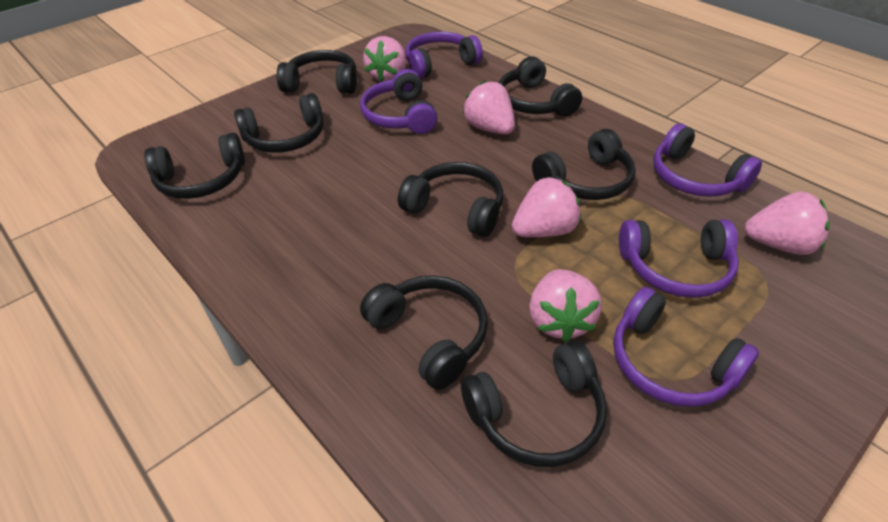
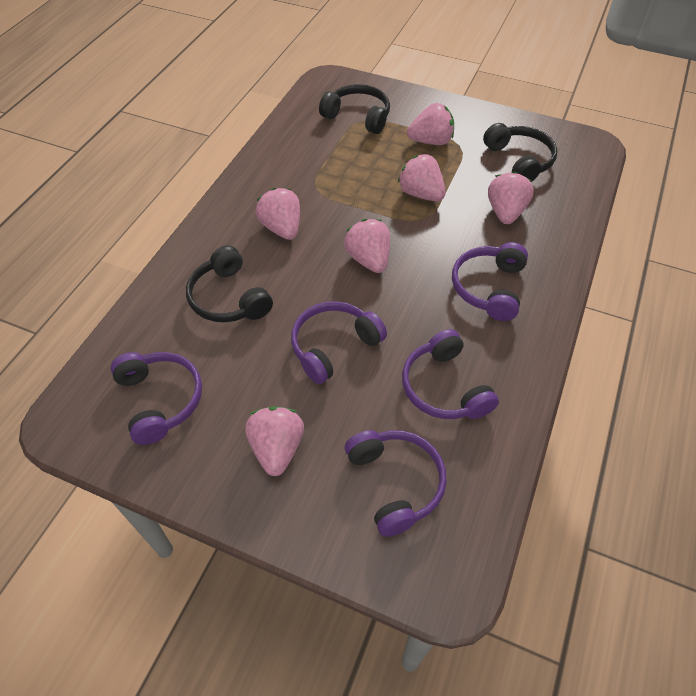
black headphones: 8 -> 3
pink strawberry: 5 -> 6

